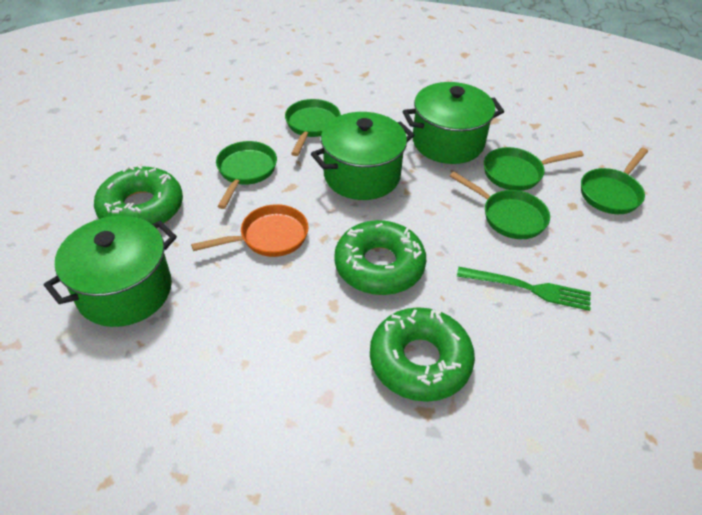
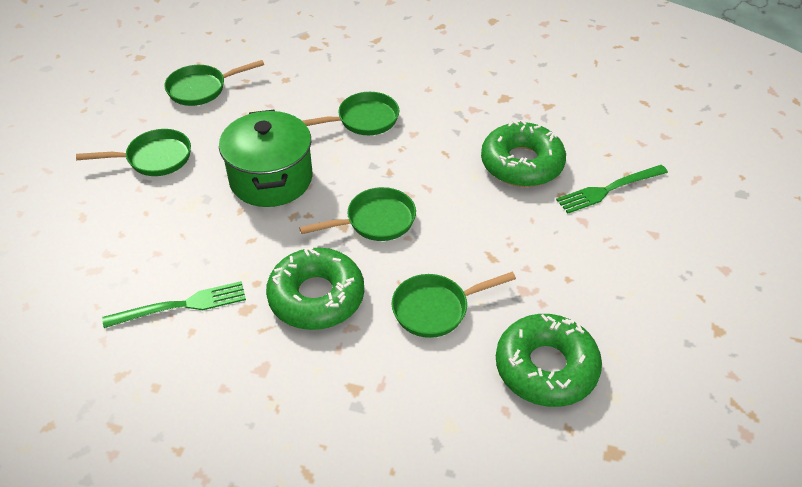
green fork: 1 -> 2
green pot: 3 -> 1
orange pan: 1 -> 0

